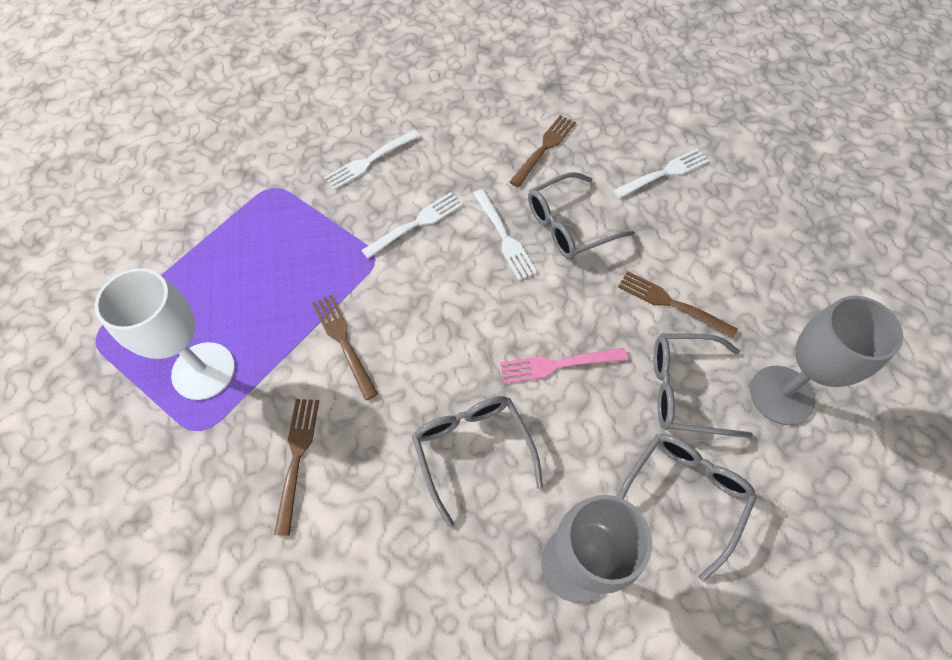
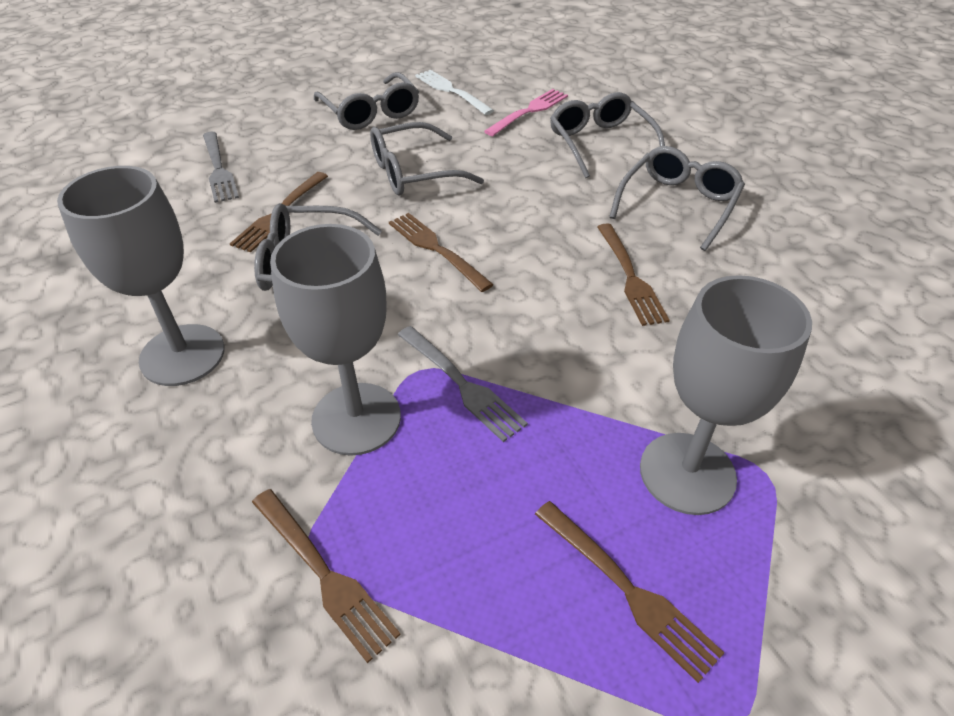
brown fork: 4 -> 5
grey fork: 0 -> 2
grey glasses: 4 -> 5
grey goblet: 2 -> 3
white fork: 4 -> 1
white goblet: 1 -> 0

